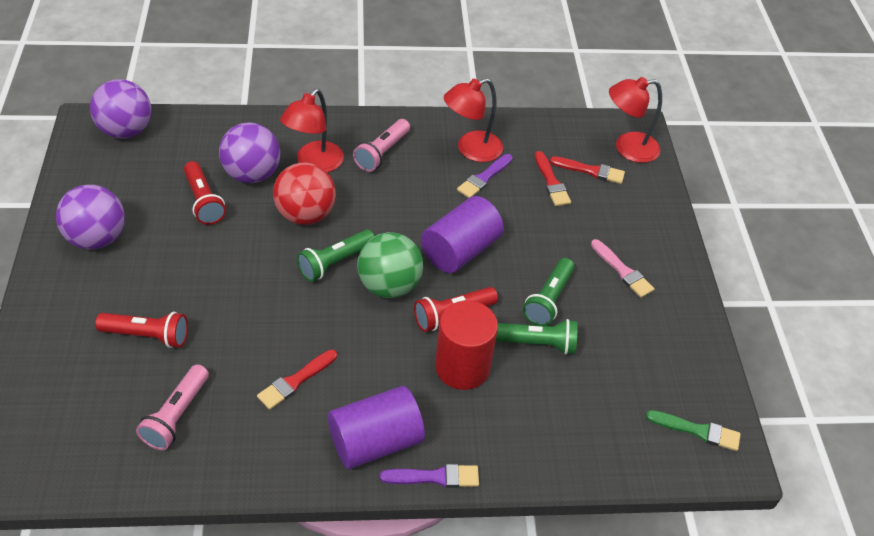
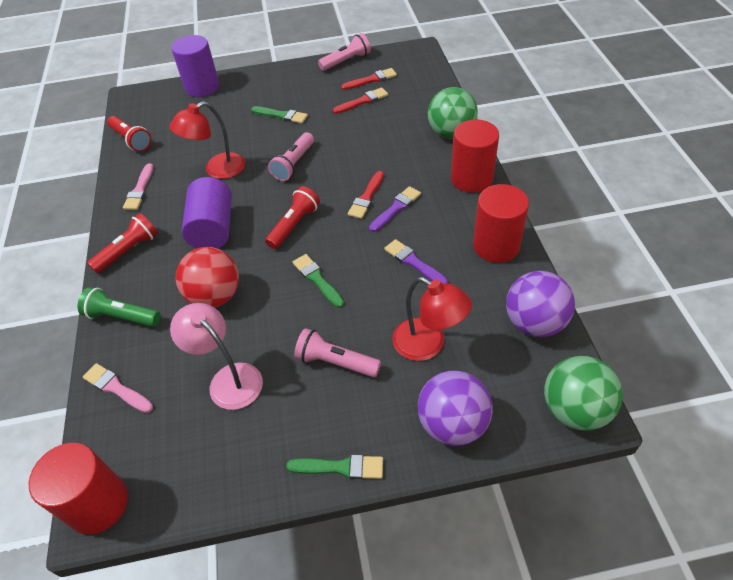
green ball: 1 -> 2
green brush: 1 -> 3
green flashlight: 3 -> 1
pink brush: 1 -> 2
pink flashlight: 2 -> 3
pink lamp: 0 -> 1
purple ball: 3 -> 2
red cylinder: 1 -> 3
red lamp: 3 -> 2

